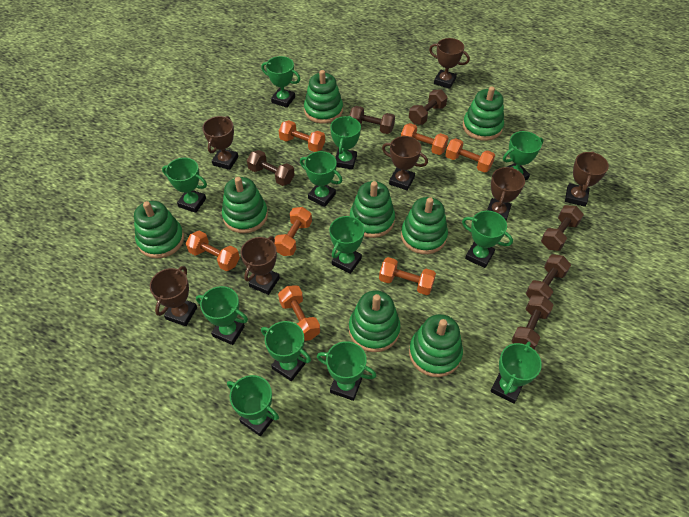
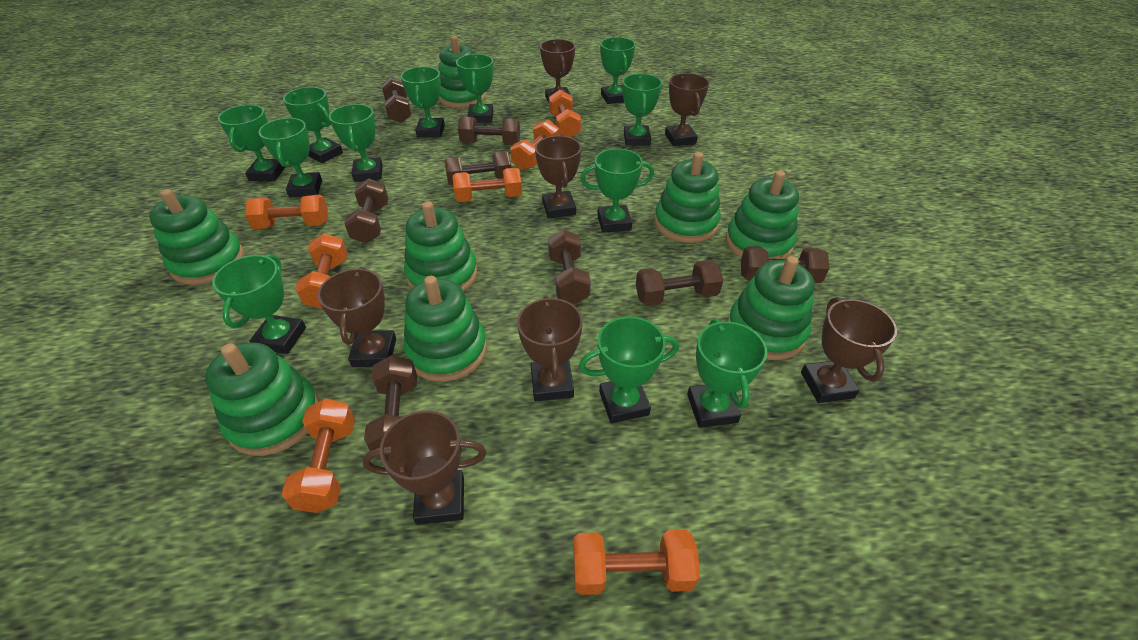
brown dumbbell: 6 -> 8

